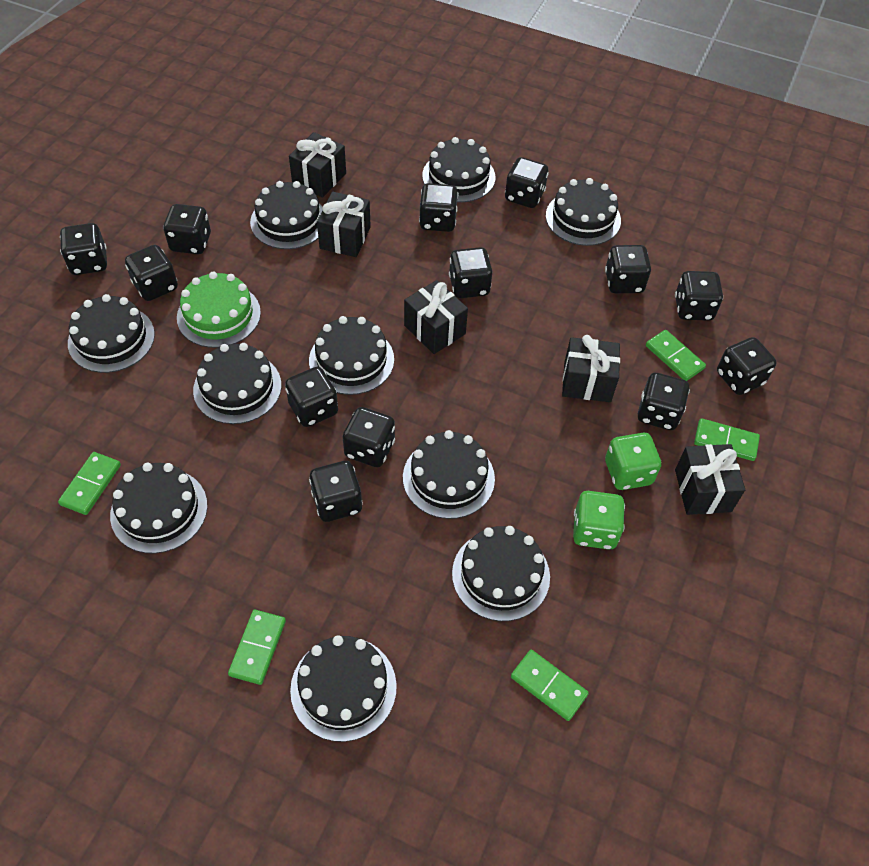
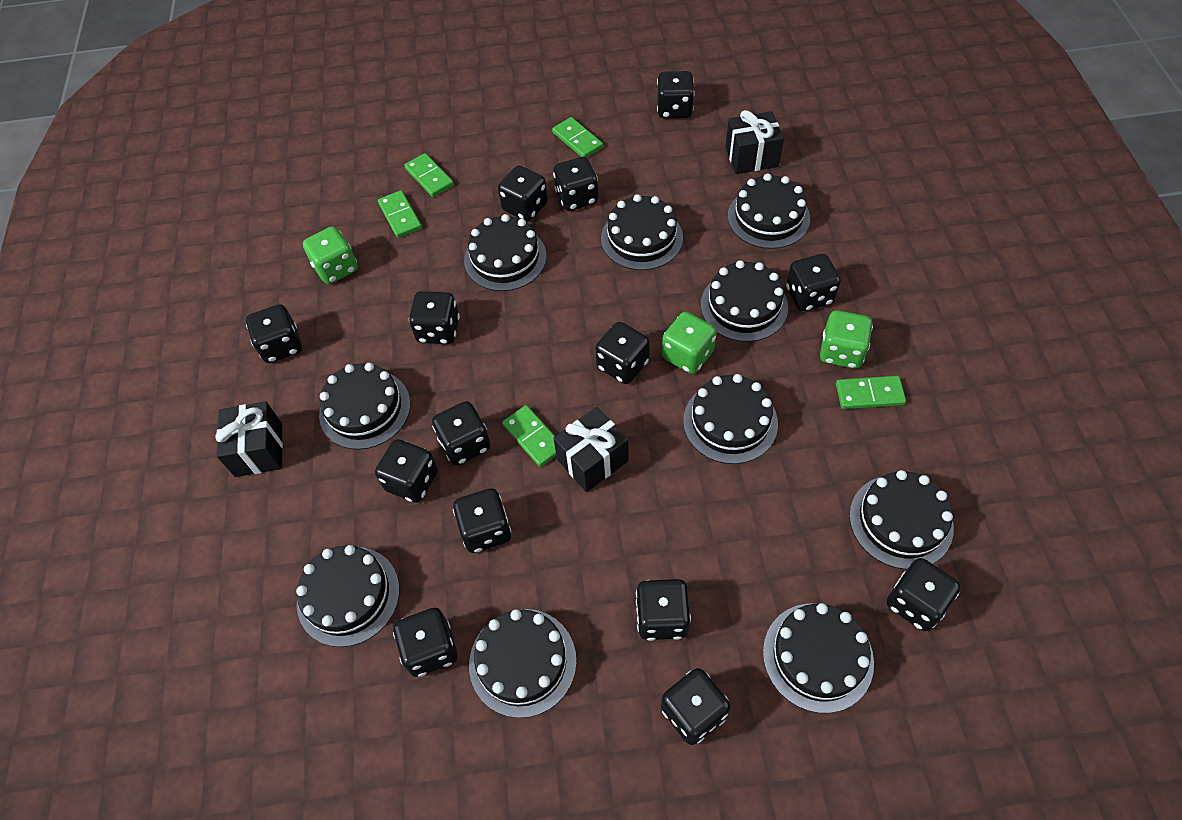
black dice: 13 -> 14
black gift: 5 -> 3
green cake: 1 -> 0
green dice: 2 -> 3

